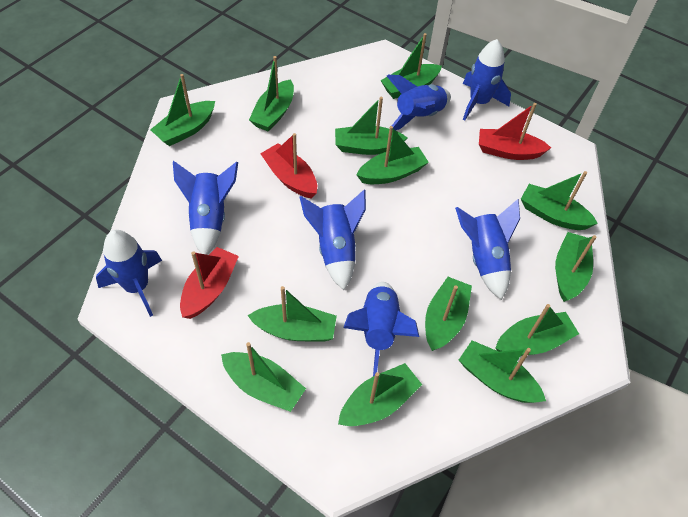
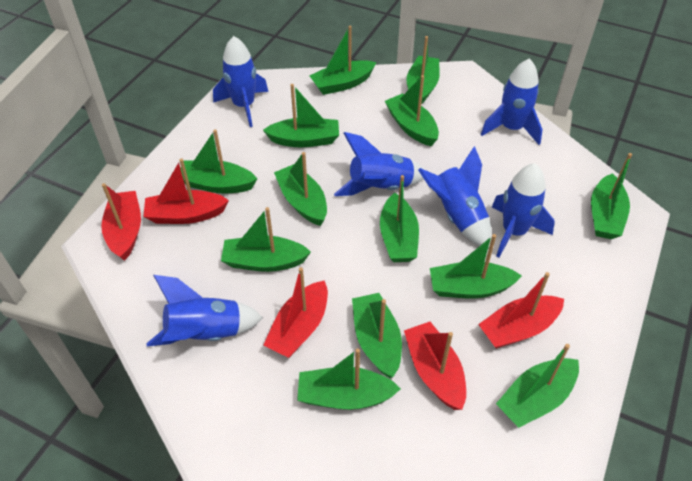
blue rocket: 7 -> 6
red boat: 3 -> 5

